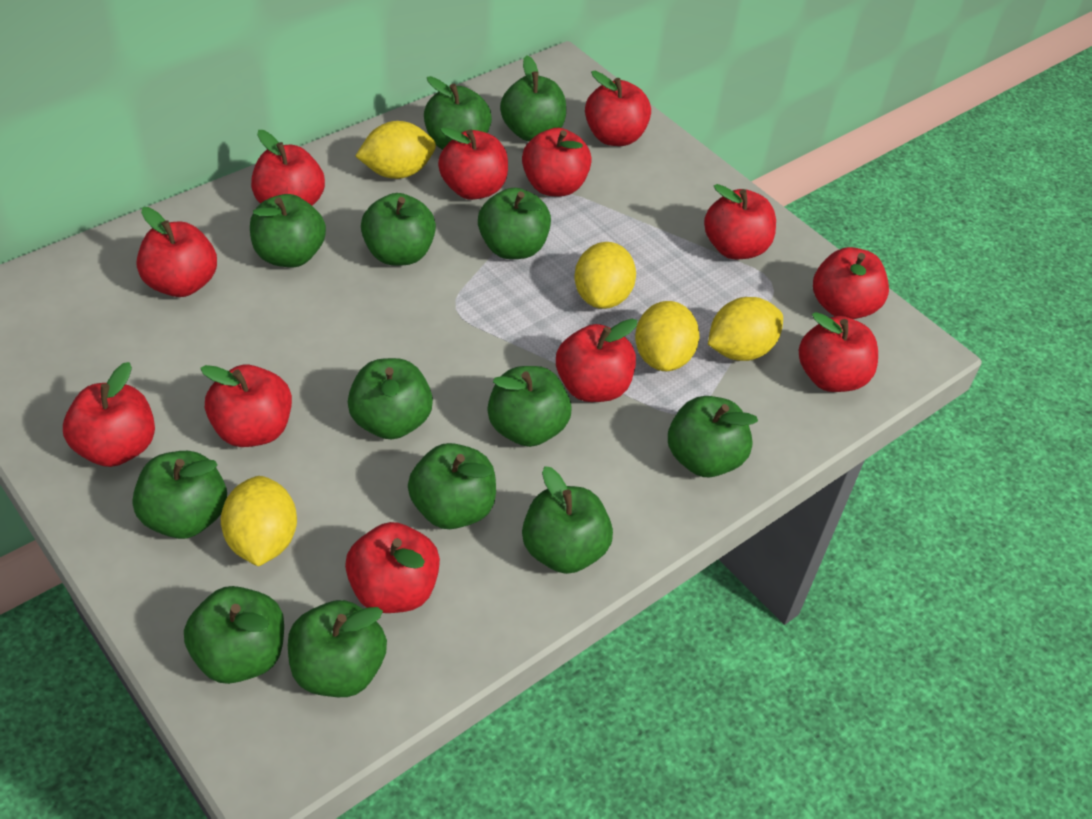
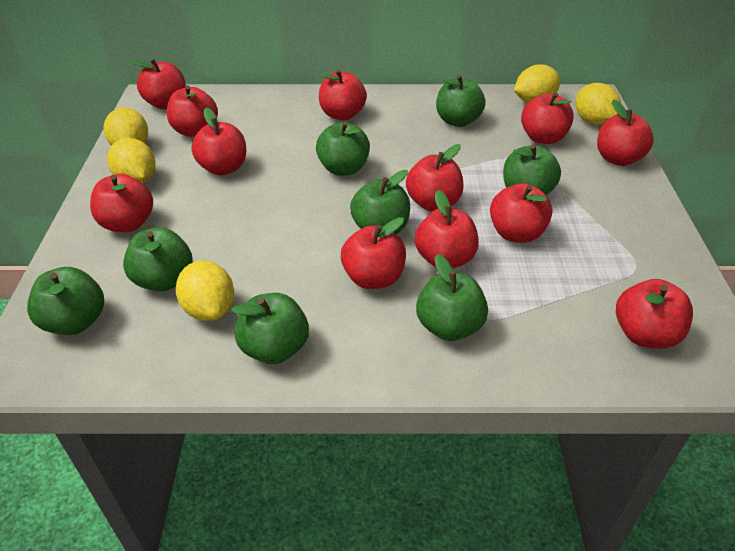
green apple: 13 -> 8

